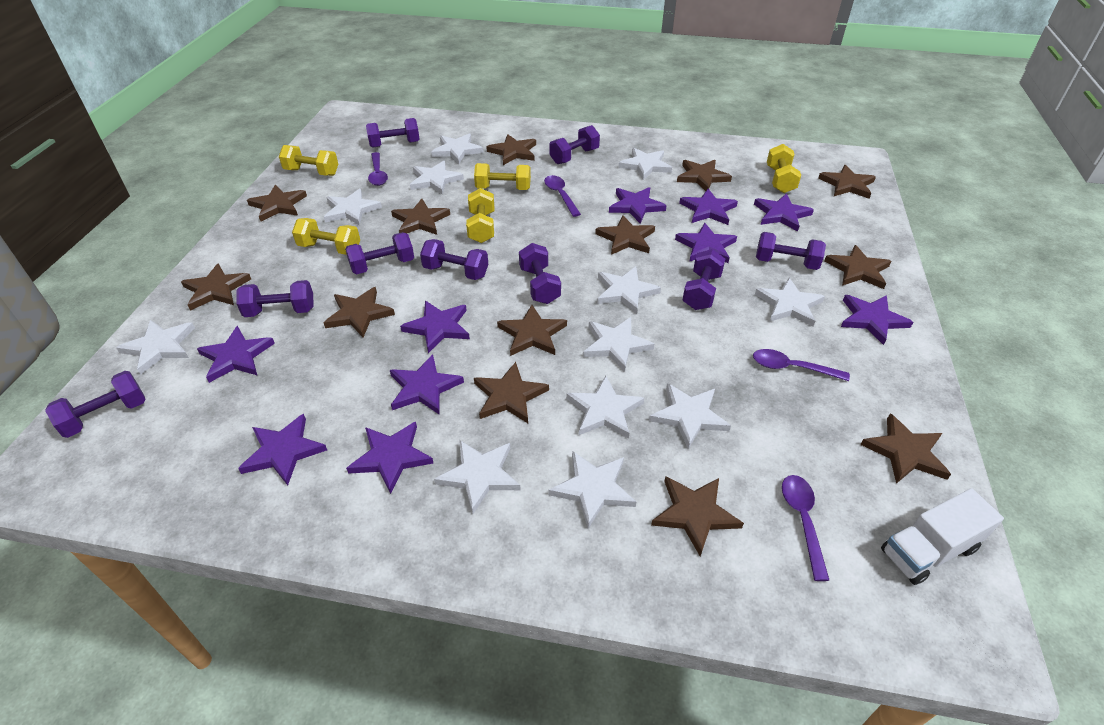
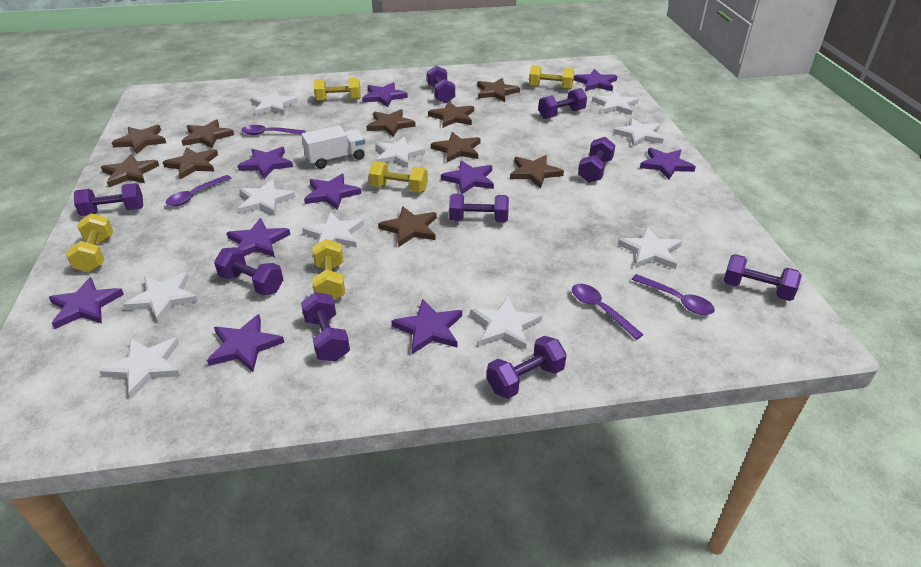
brown star: 13 -> 10
white star: 12 -> 10

